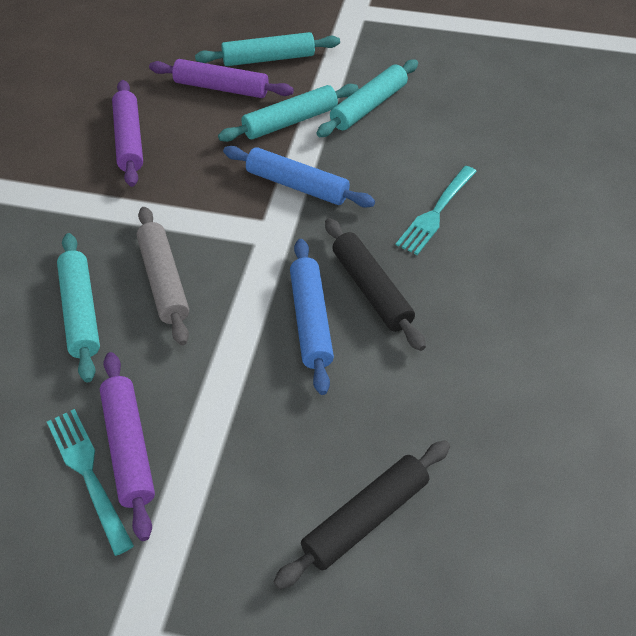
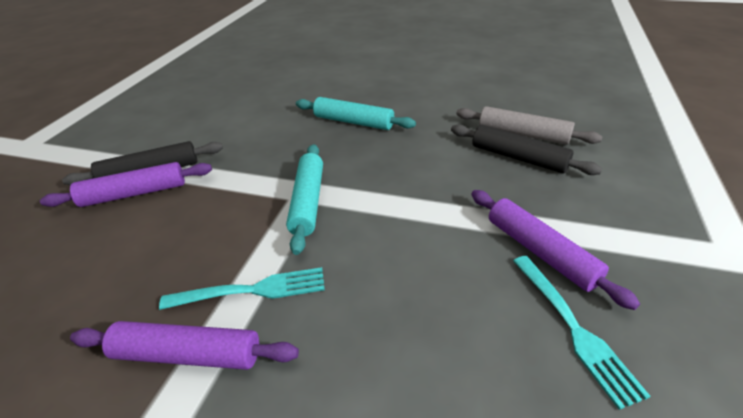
blue rolling pin: 2 -> 0
turquoise rolling pin: 4 -> 2

